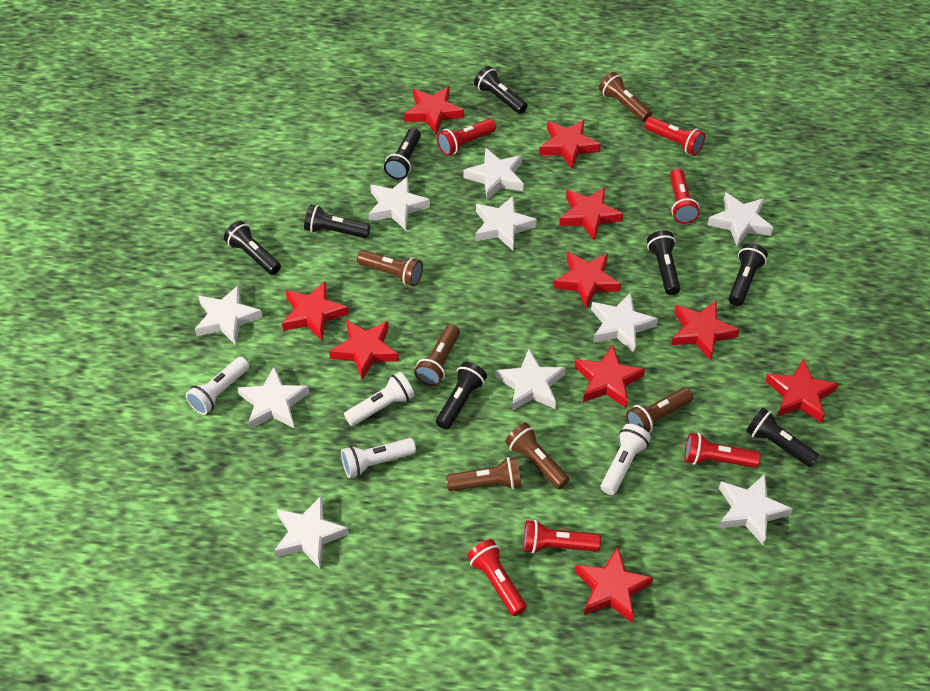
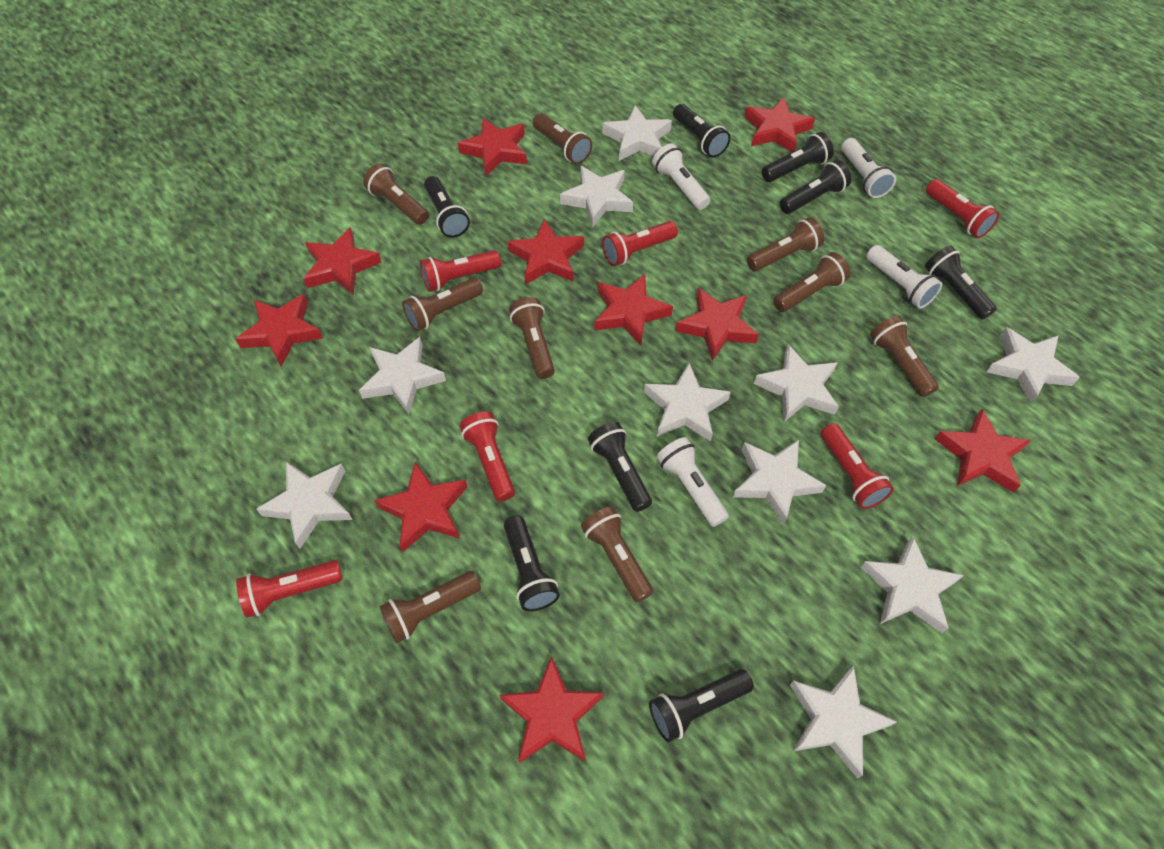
brown flashlight: 6 -> 9

